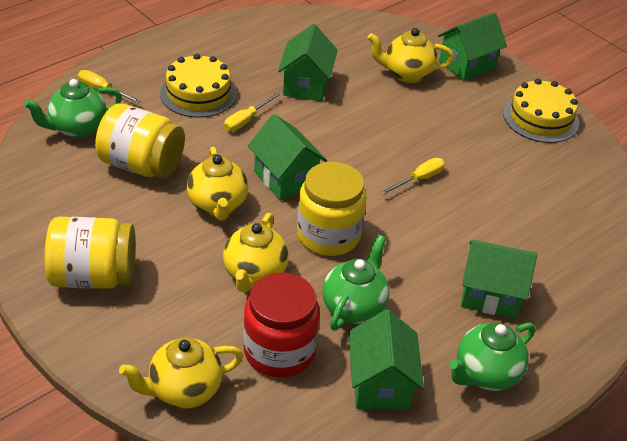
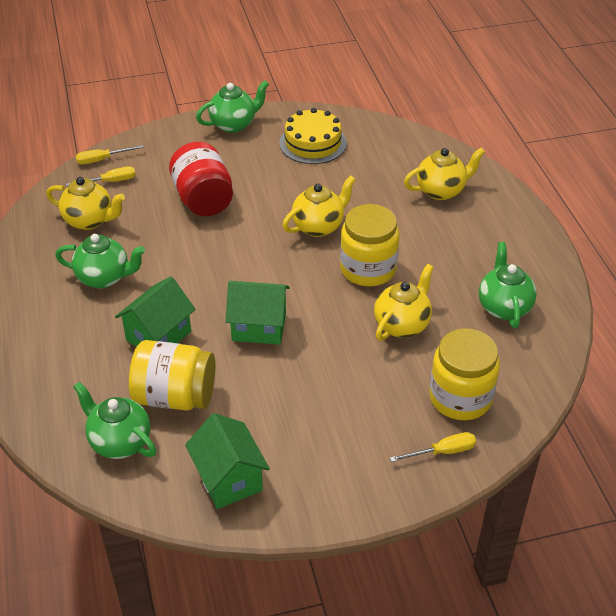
green house: 5 -> 3
green teapot: 3 -> 4
yellow cake: 2 -> 1

